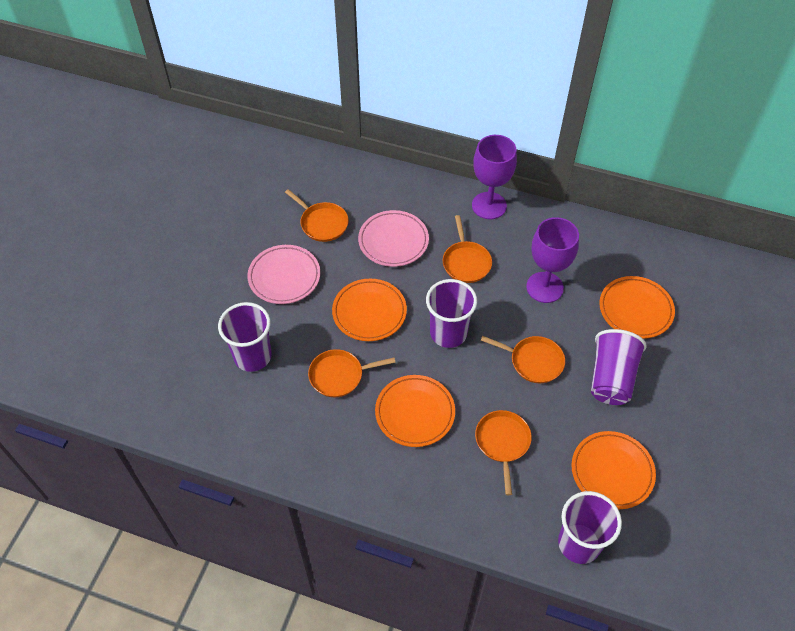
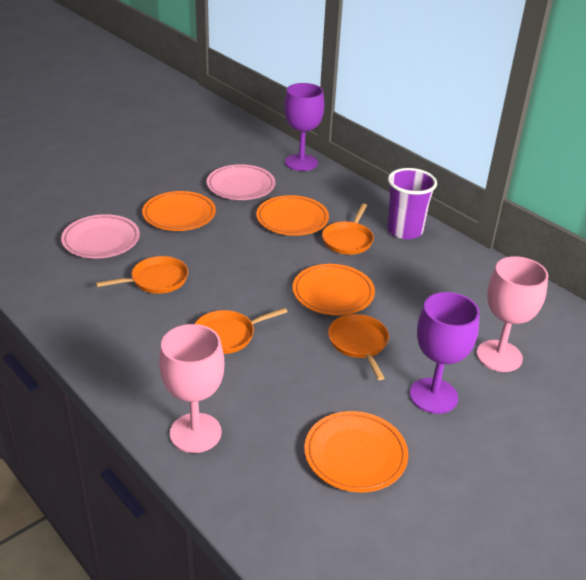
orange pan: 5 -> 4
pink goblet: 0 -> 2
purple cup: 4 -> 1

